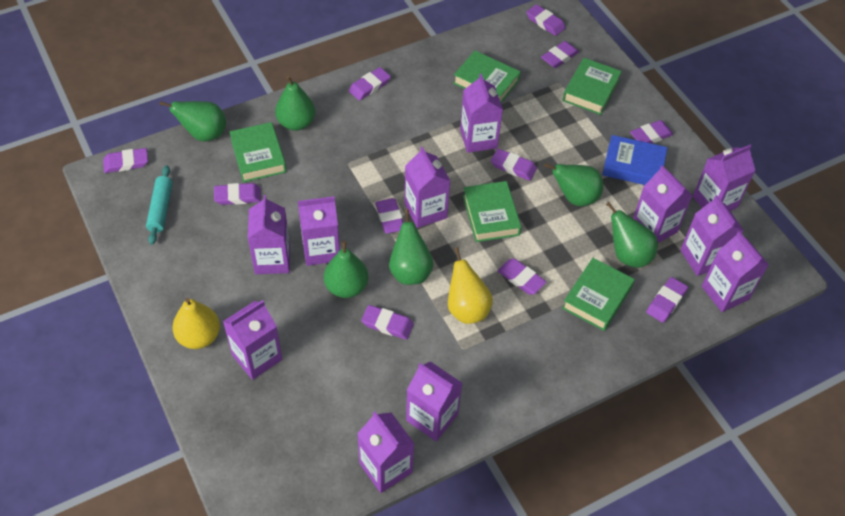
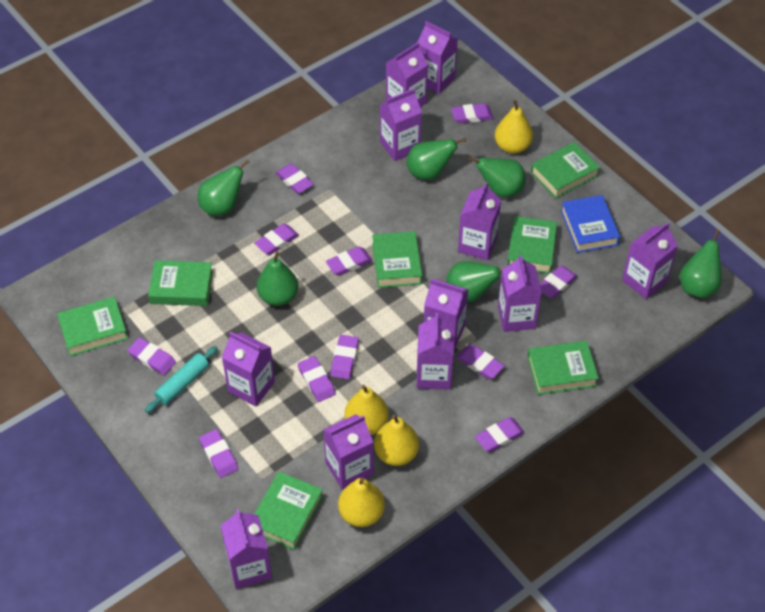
green book: 5 -> 7
yellow pear: 2 -> 4

